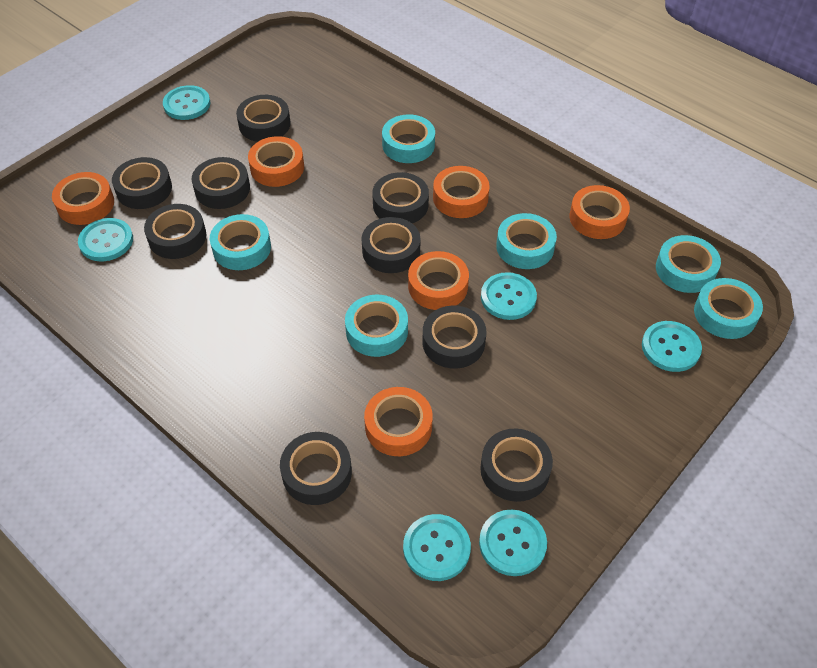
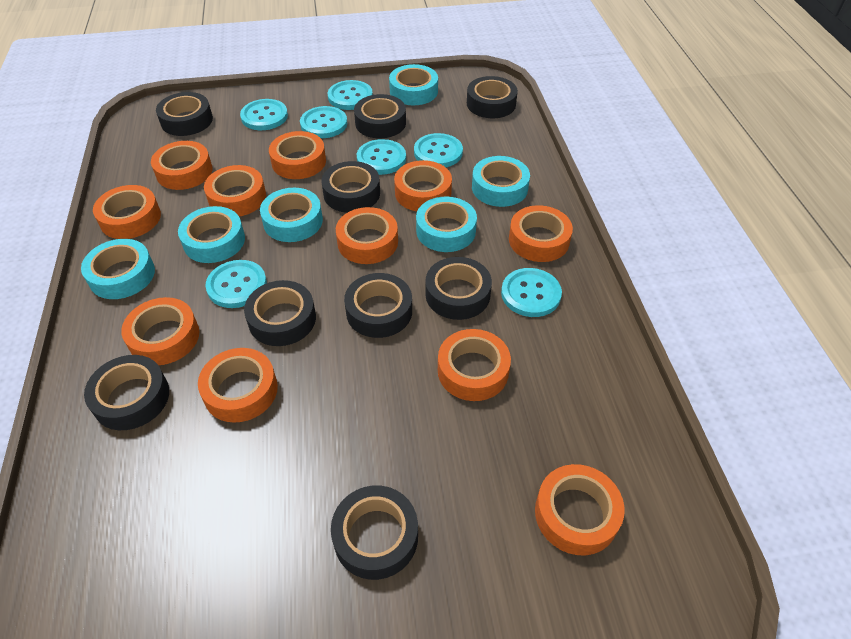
orange tape: 6 -> 11
turquoise button: 6 -> 7

